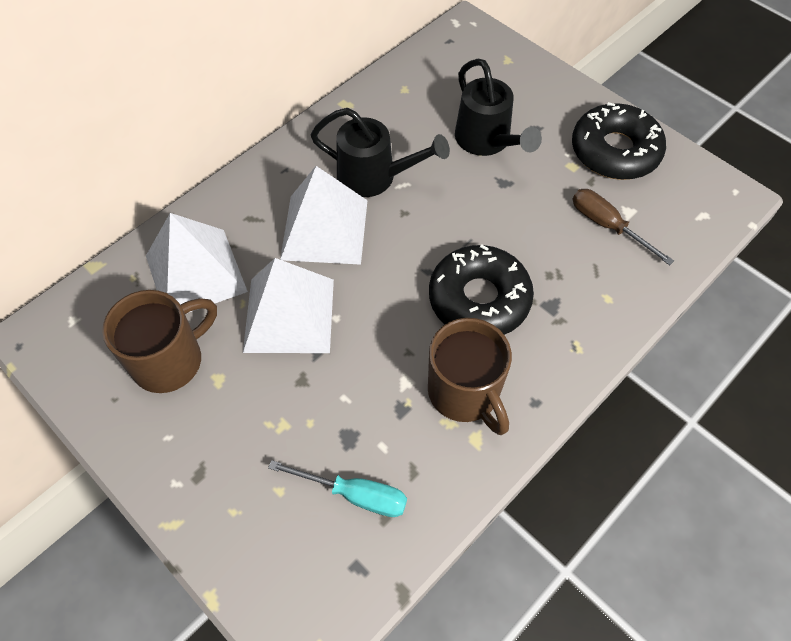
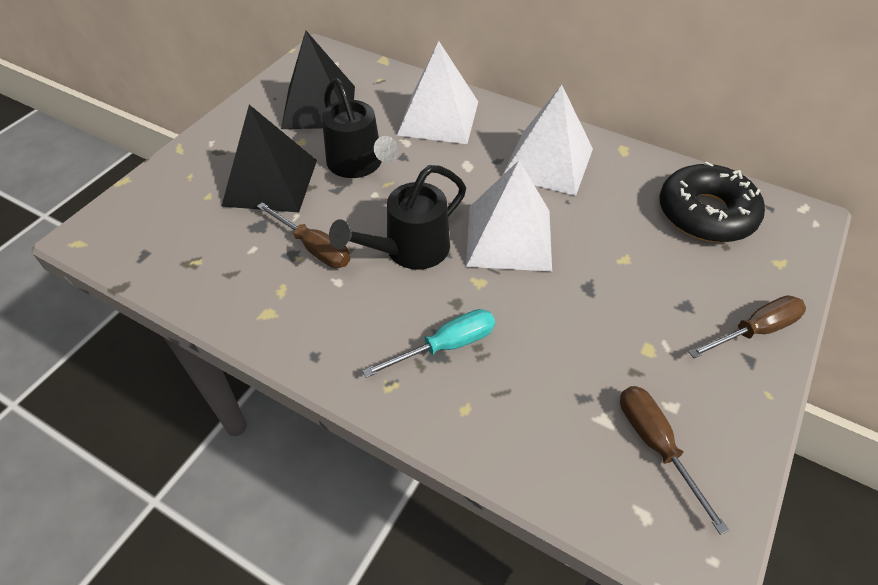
black donut: 2 -> 1
black pyramid: 0 -> 2
brown mug: 2 -> 0
brown screwdriver: 1 -> 3

